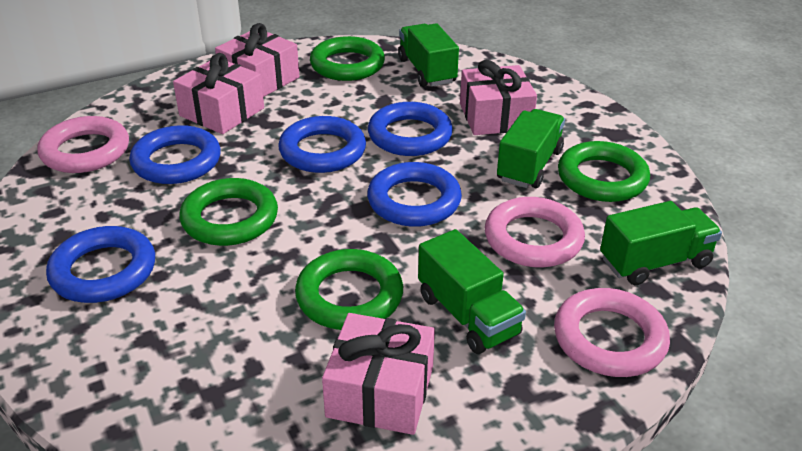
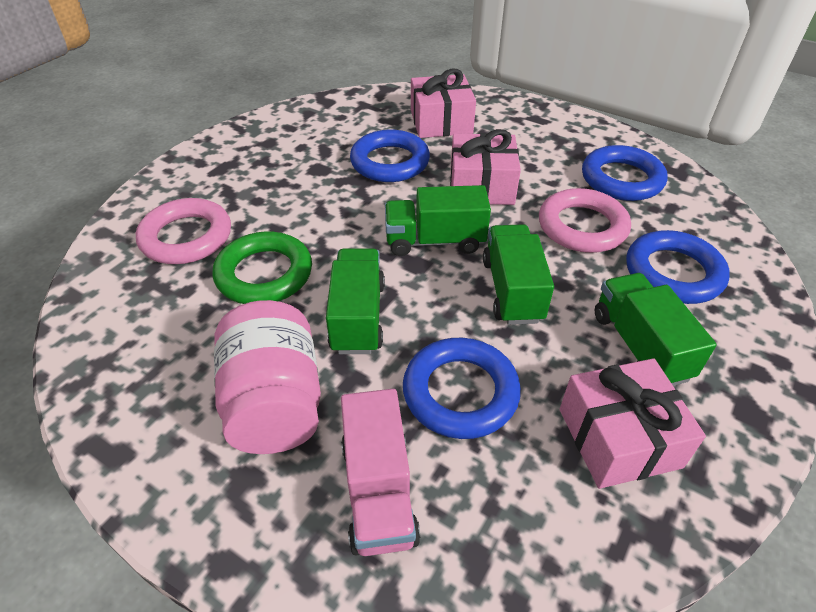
blue ring: 5 -> 4
green ring: 4 -> 1
pink gift: 4 -> 3
pink jar: 0 -> 1
pink ring: 3 -> 2
pink truck: 0 -> 1

